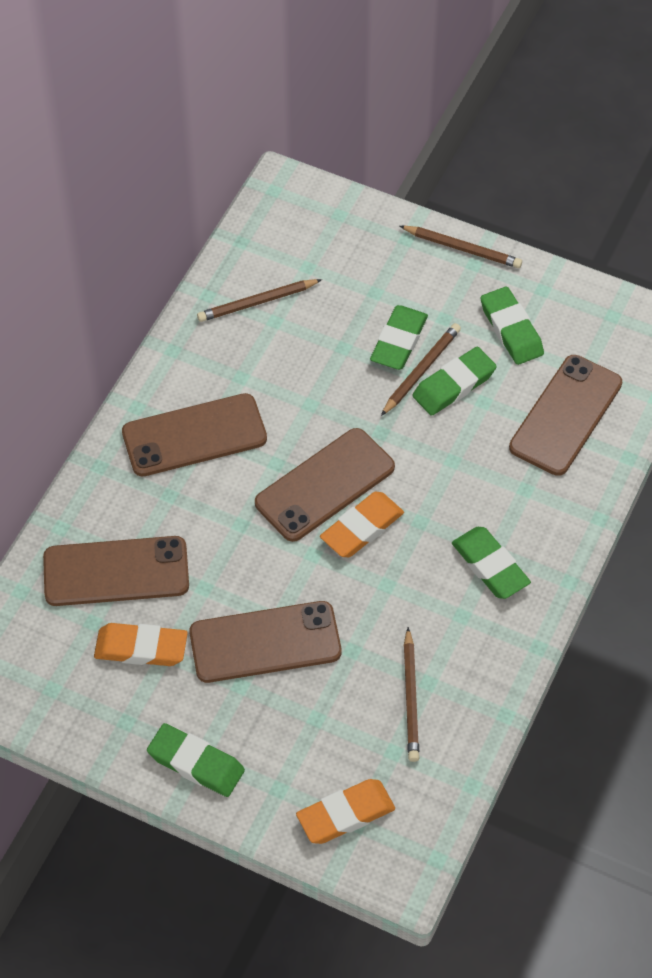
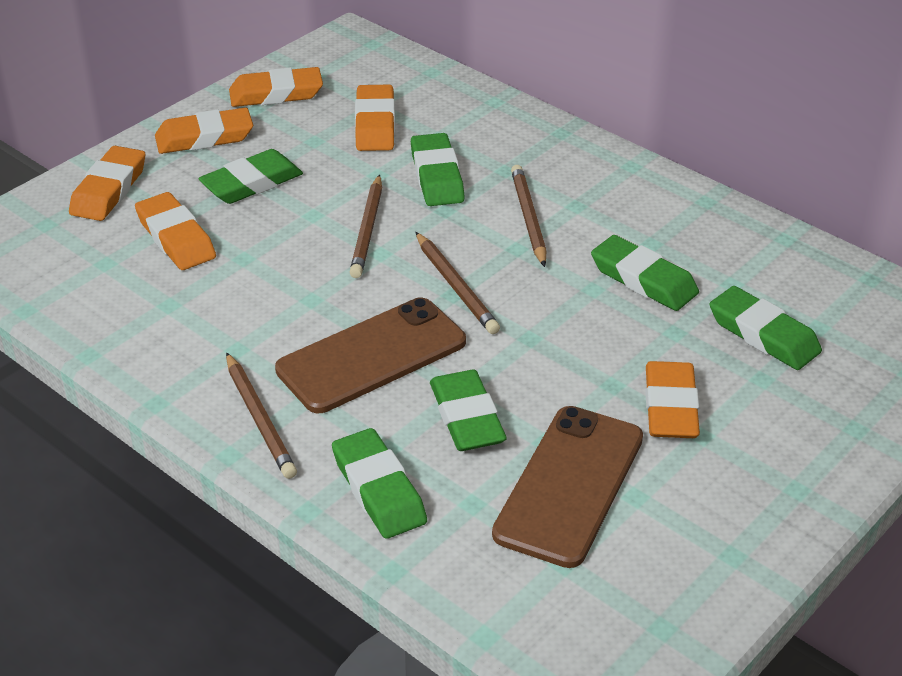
brown phone: 5 -> 2
green eraser: 5 -> 6
orange eraser: 3 -> 6

